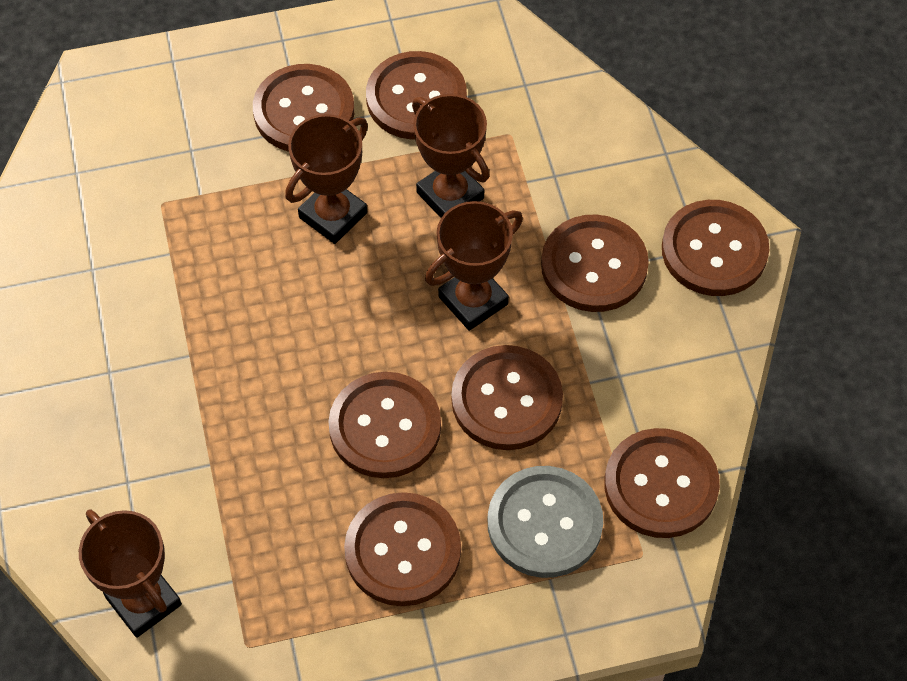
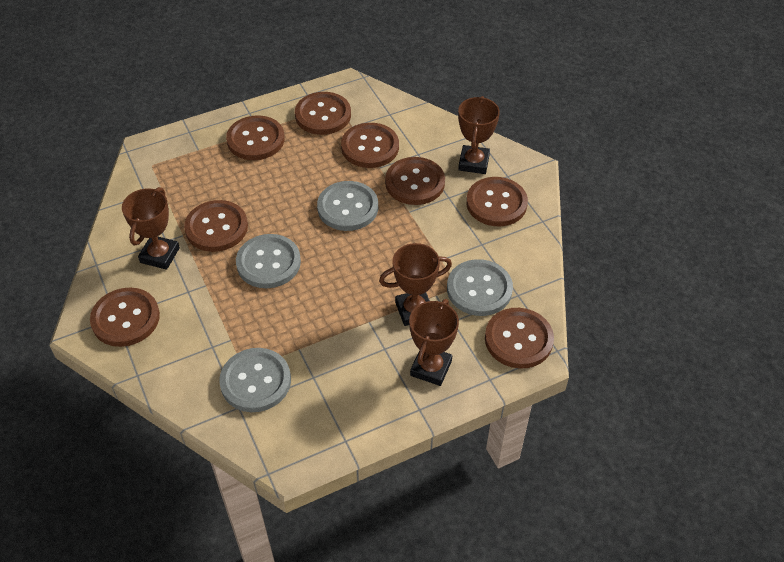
grey button: 1 -> 4

